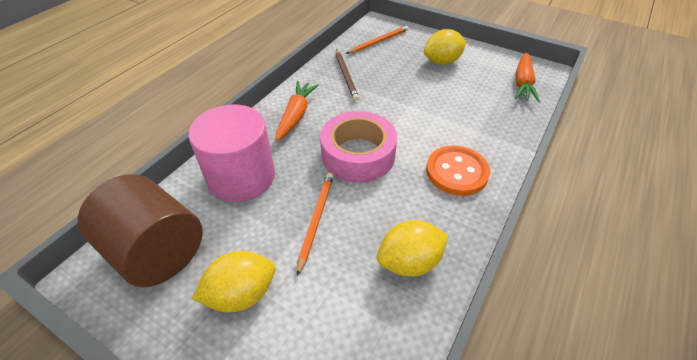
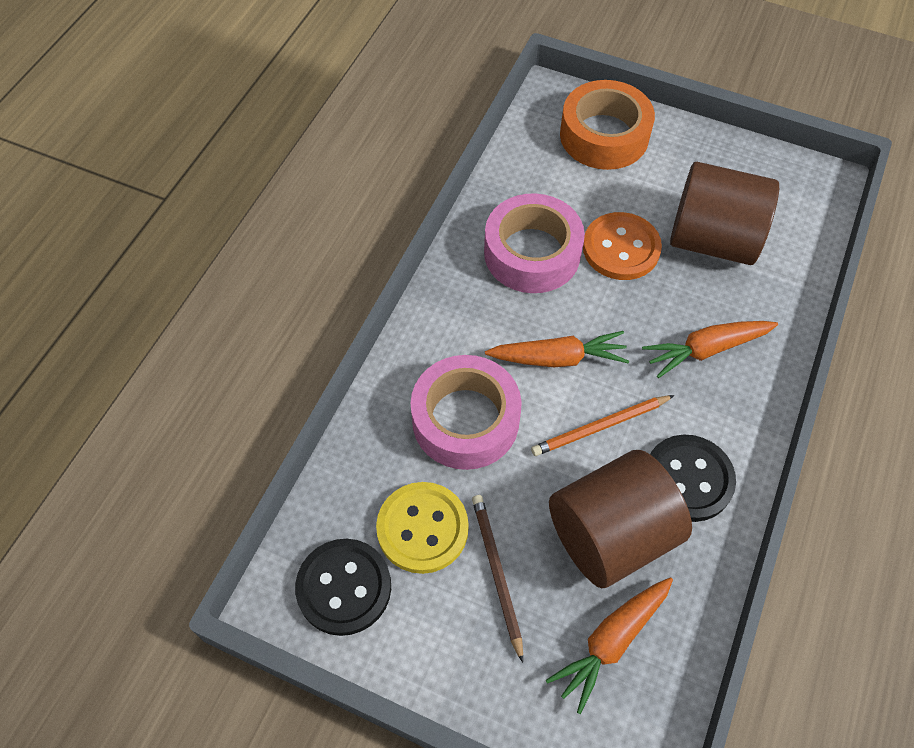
black button: 0 -> 2
brown cylinder: 1 -> 2
orange carrot: 2 -> 3
orange pencil: 2 -> 1
orange tape: 0 -> 1
pink cylinder: 1 -> 0
pink tape: 1 -> 2
yellow button: 0 -> 1
yellow lemon: 3 -> 0

